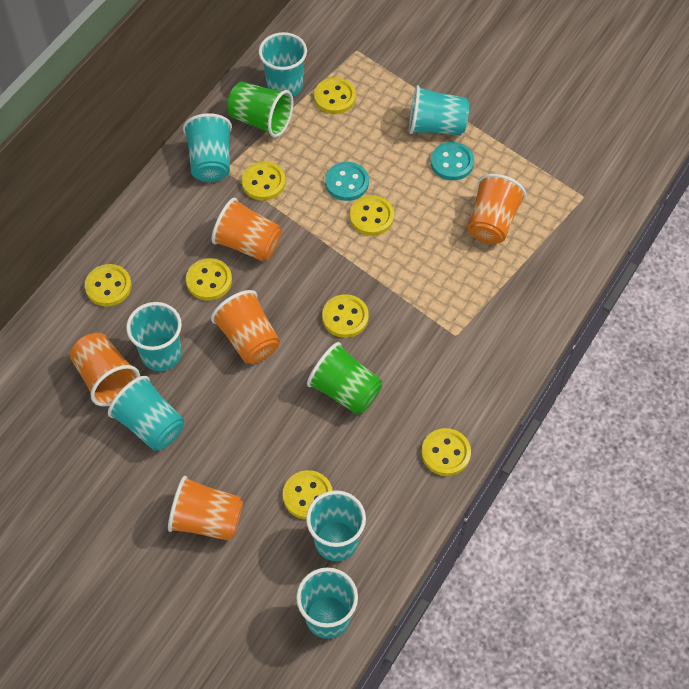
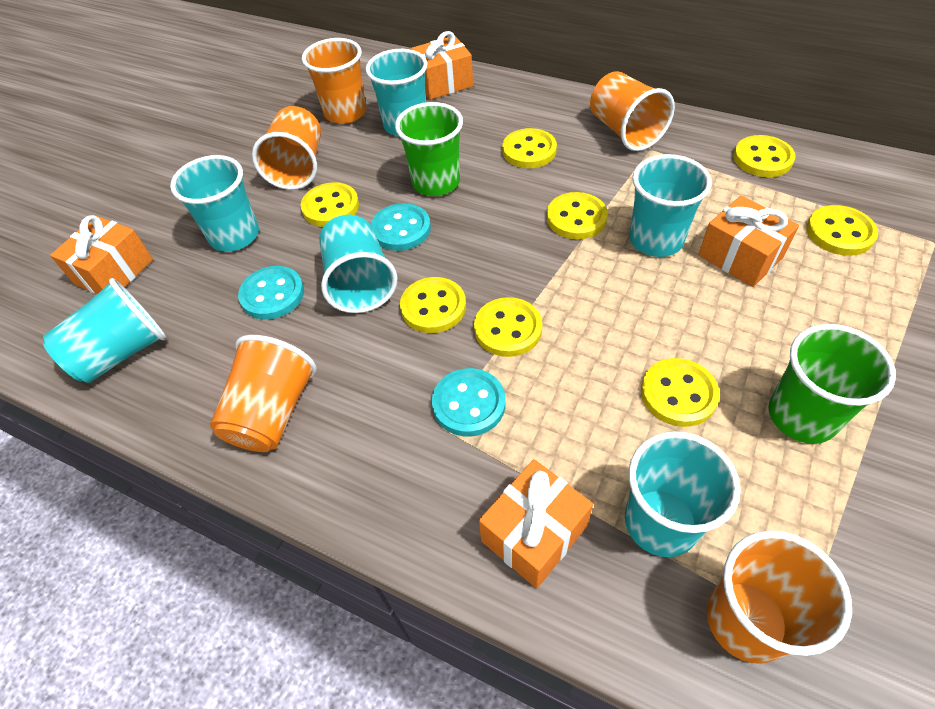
orange gift: 0 -> 4
turquoise button: 2 -> 3
turquoise cup: 7 -> 6

